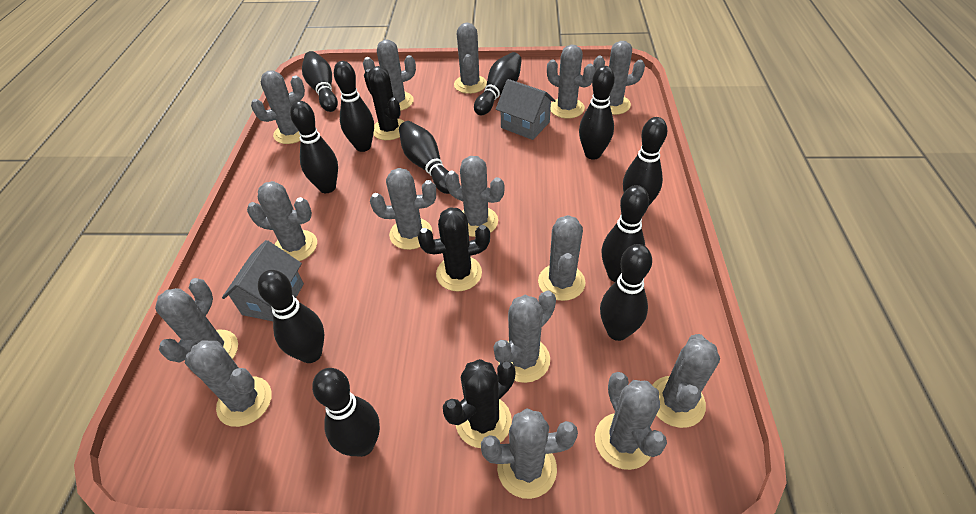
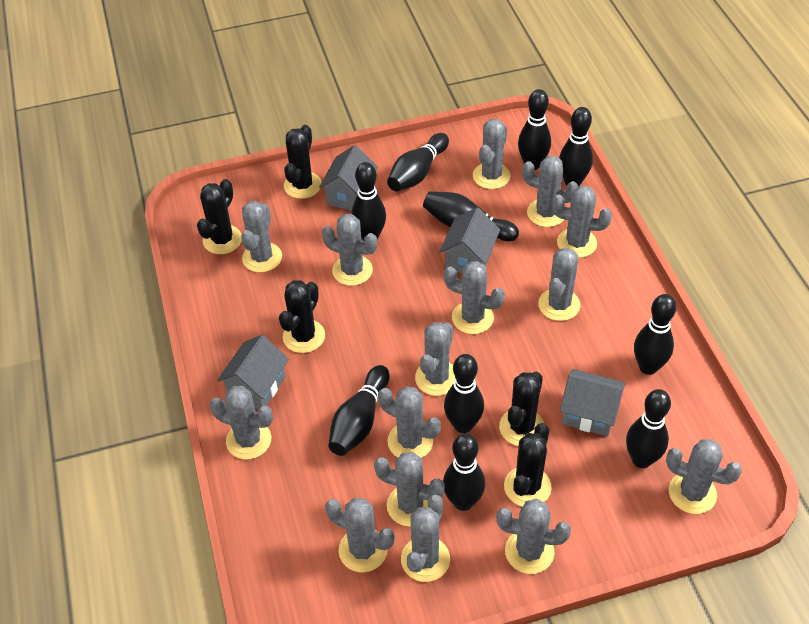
black bowling pin: 11 -> 10
black cactus: 3 -> 5
grey house: 2 -> 4

